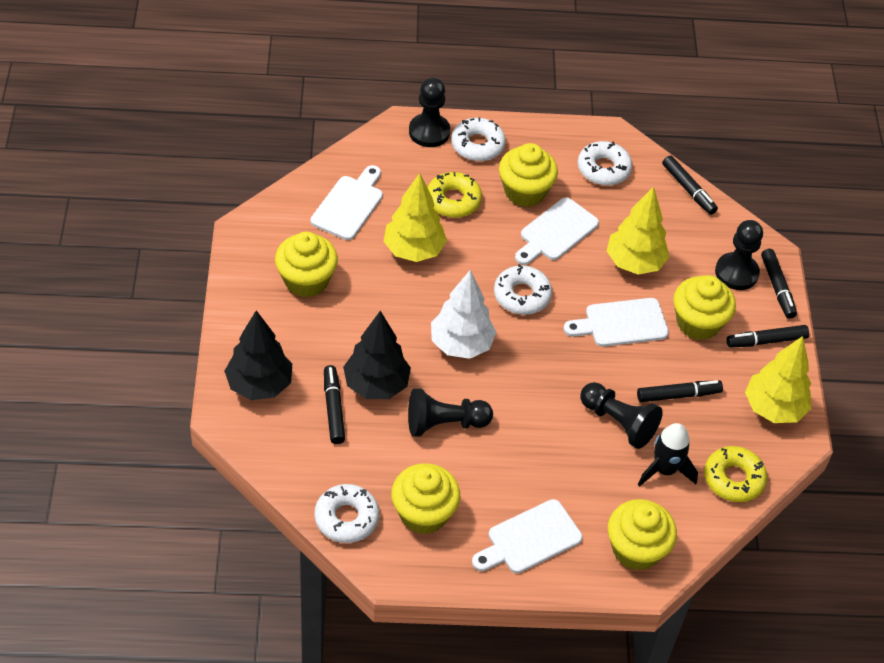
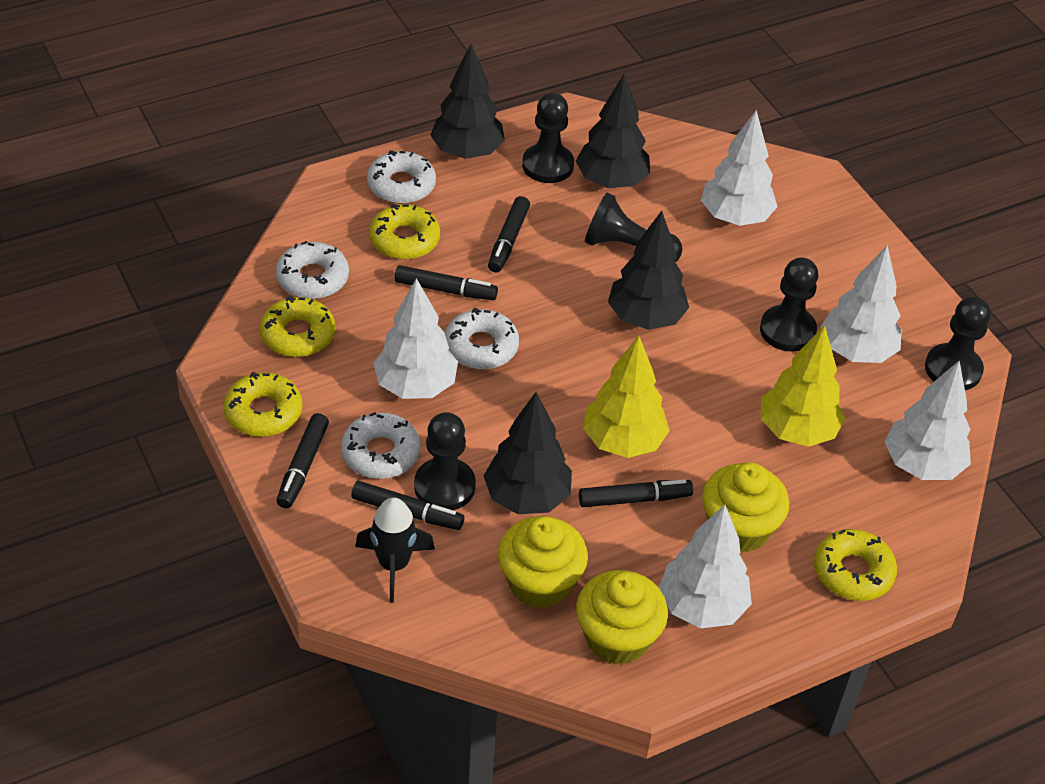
black pawn: 4 -> 5
black tree: 2 -> 4
white cutting board: 4 -> 0
white tree: 1 -> 5
yellow cupcake: 5 -> 3
yellow donut: 2 -> 4
yellow tree: 3 -> 2

